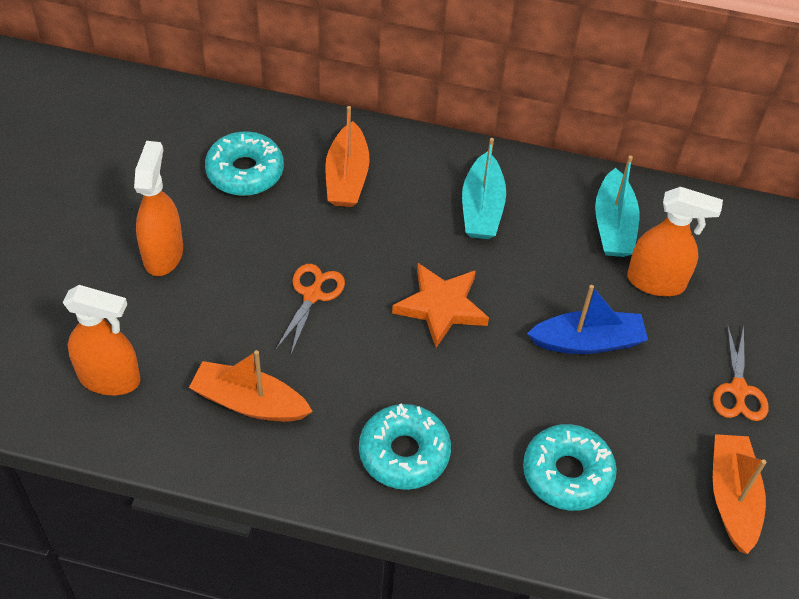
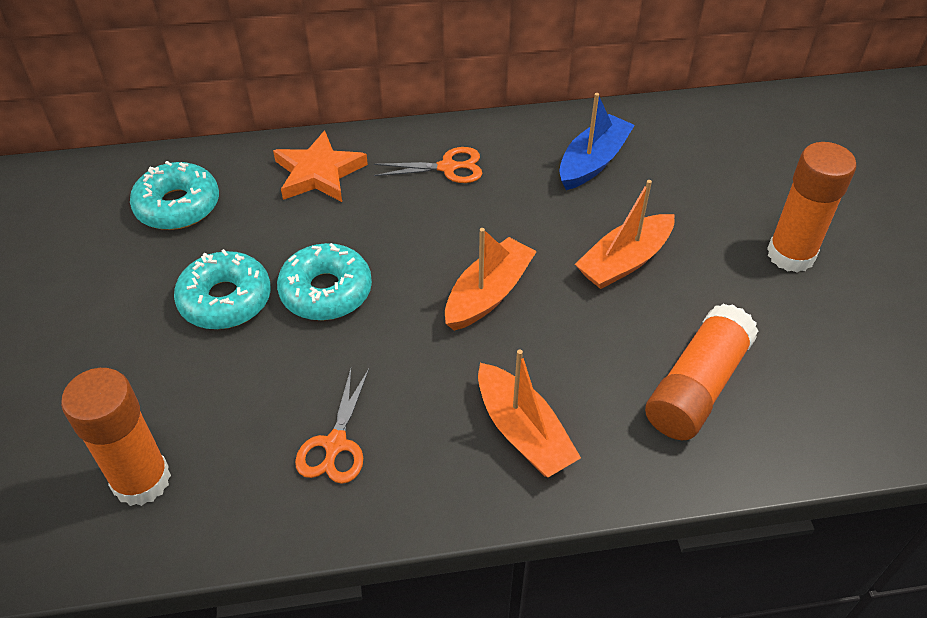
orange glue stick: 0 -> 3
orange spray bottle: 3 -> 0
turquoise boat: 2 -> 0

